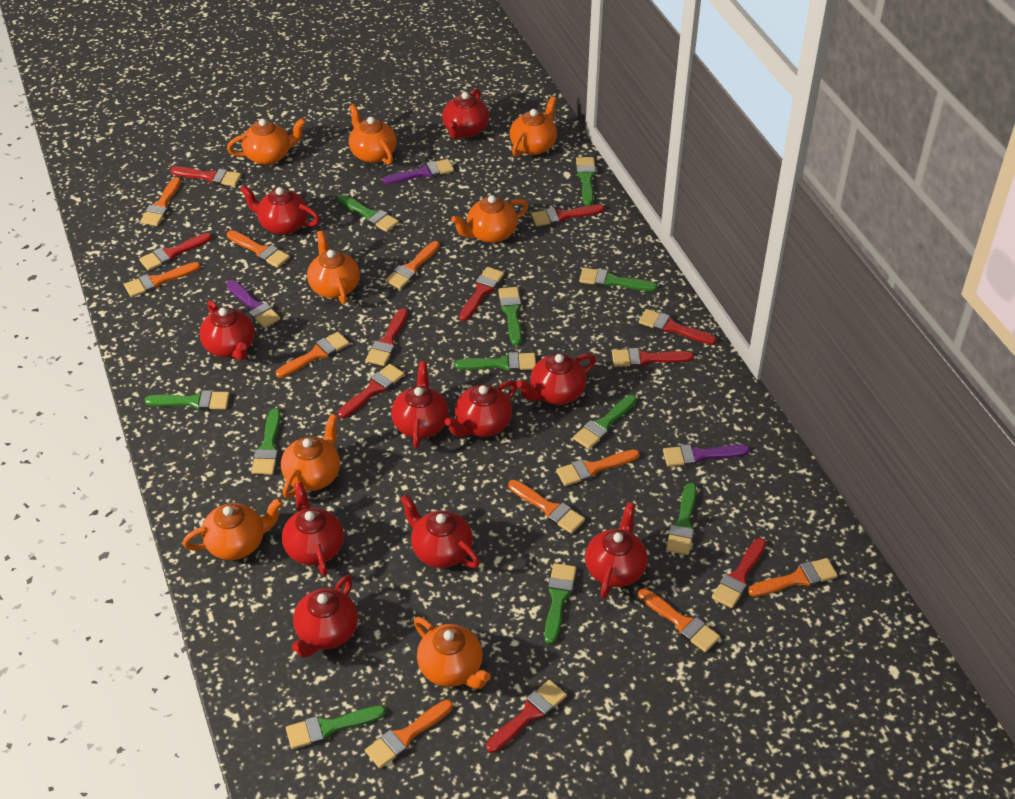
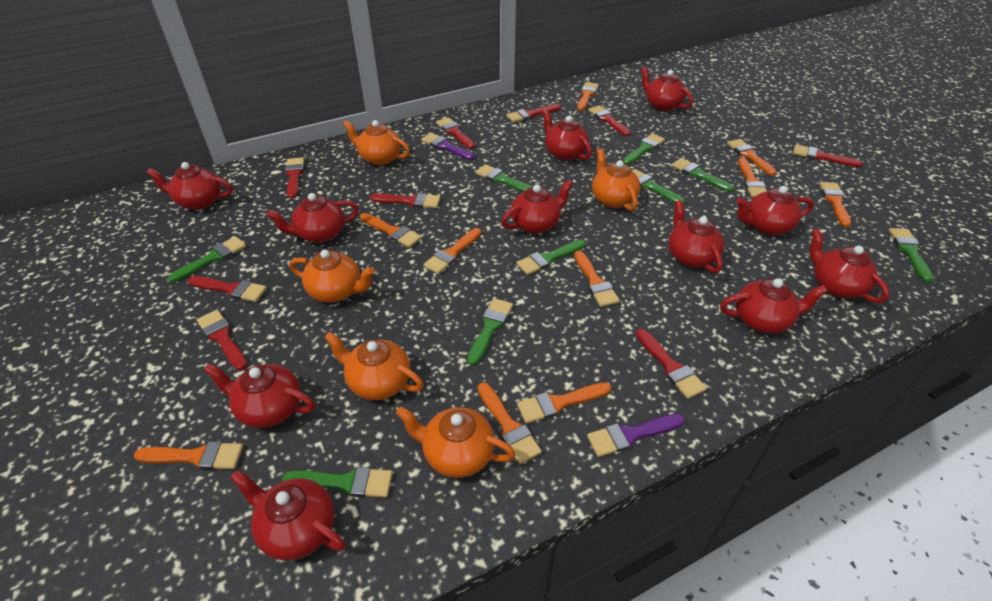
green brush: 11 -> 9
orange teapot: 8 -> 5
purple brush: 3 -> 2
red brush: 10 -> 9
red teapot: 10 -> 11

